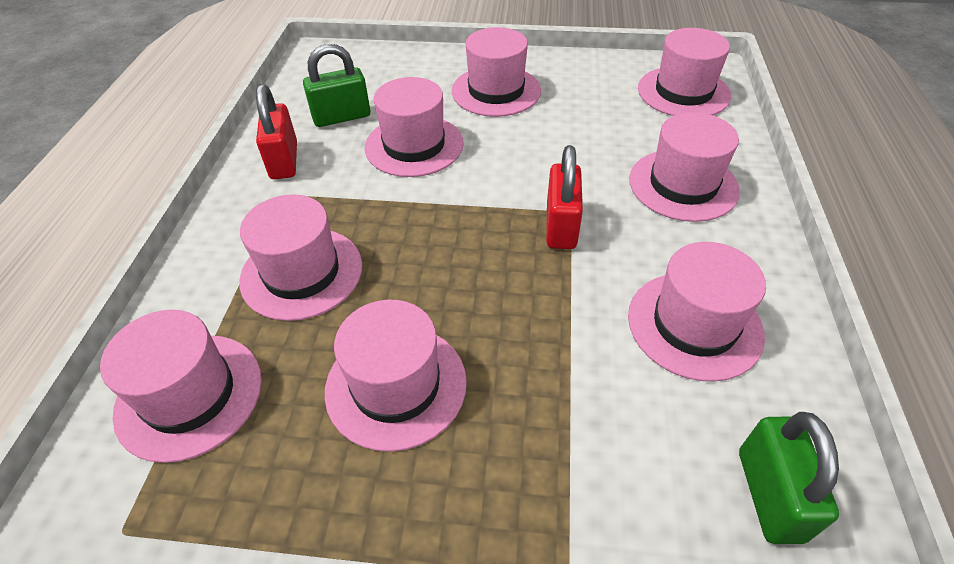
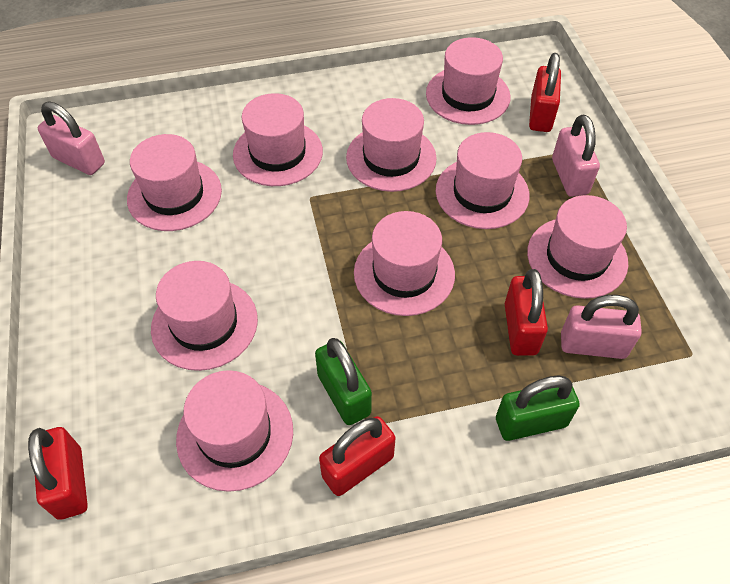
pink hat: 8 -> 9
pink padlock: 0 -> 3
red padlock: 2 -> 4

